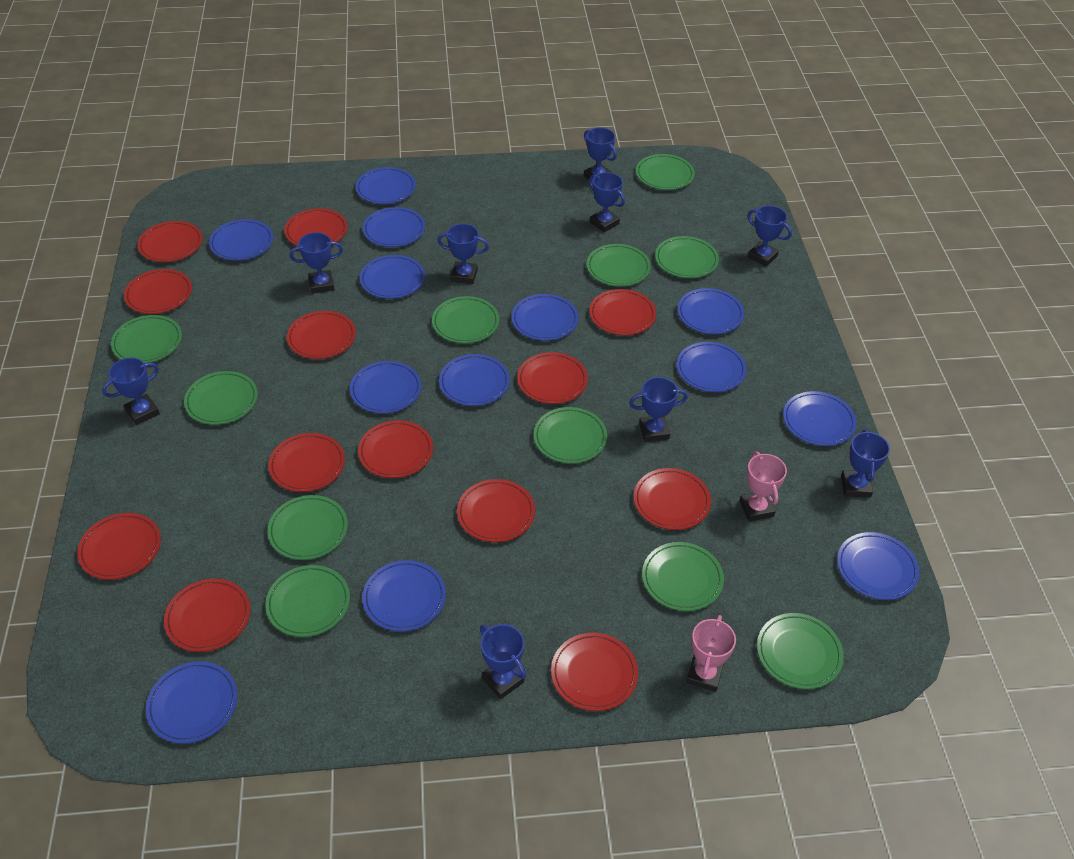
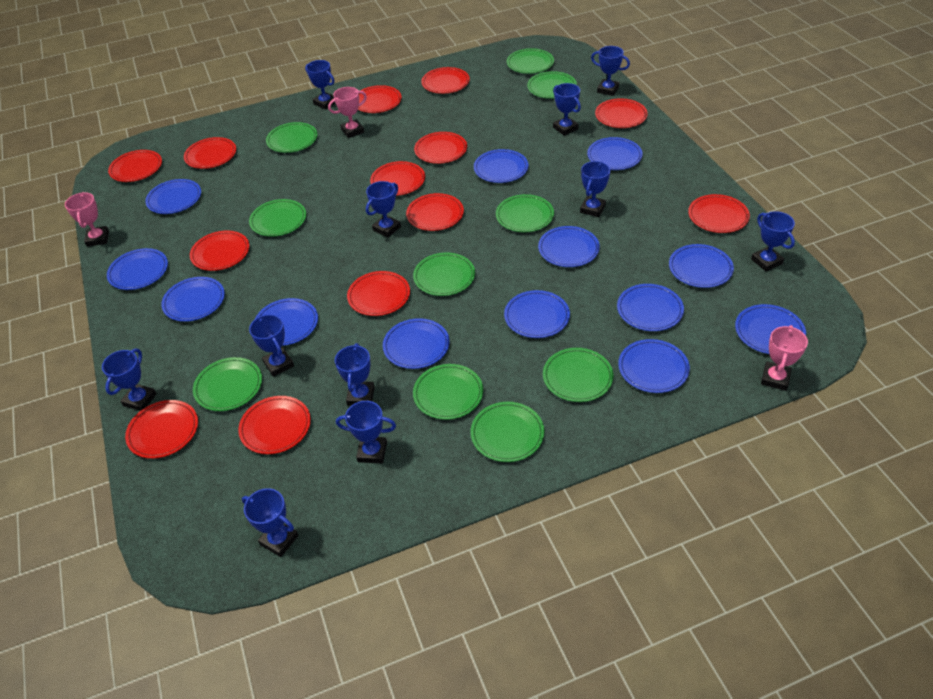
blue trophy: 9 -> 11
green plate: 11 -> 10
pink trophy: 2 -> 3

